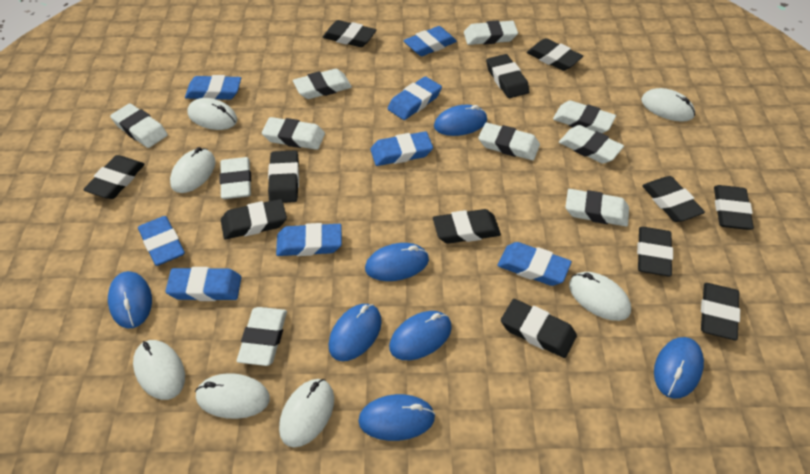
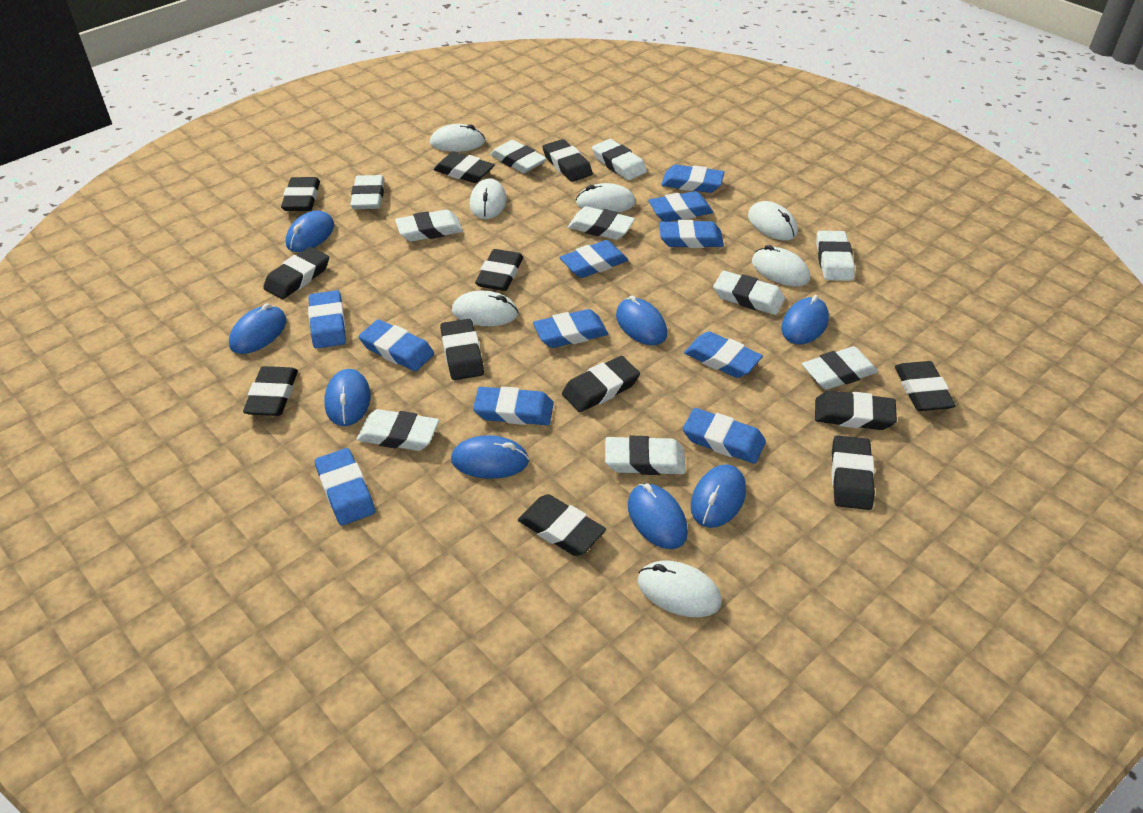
blue eraser: 8 -> 11
blue mouse: 7 -> 8

